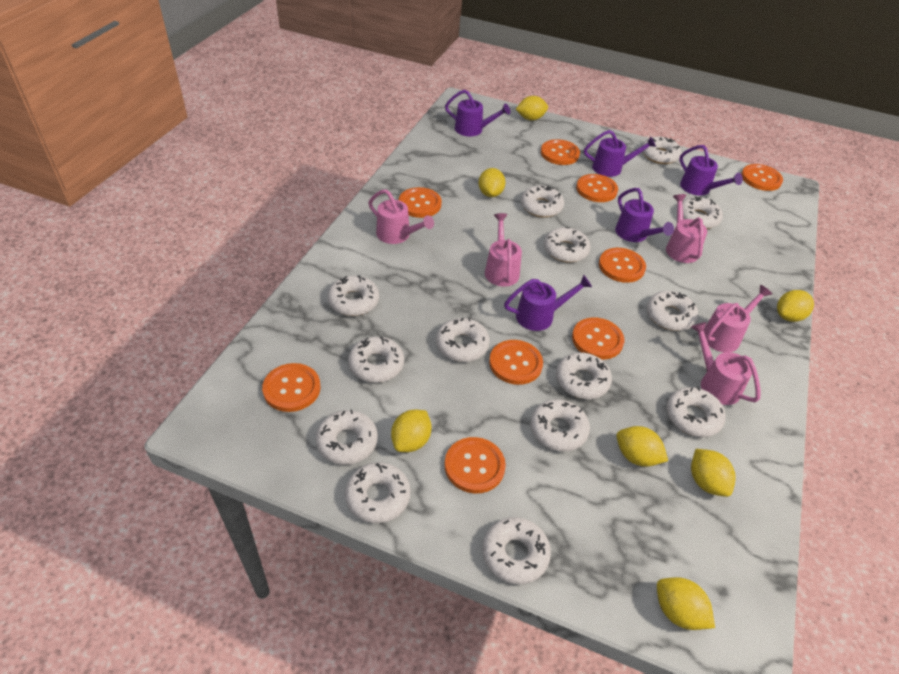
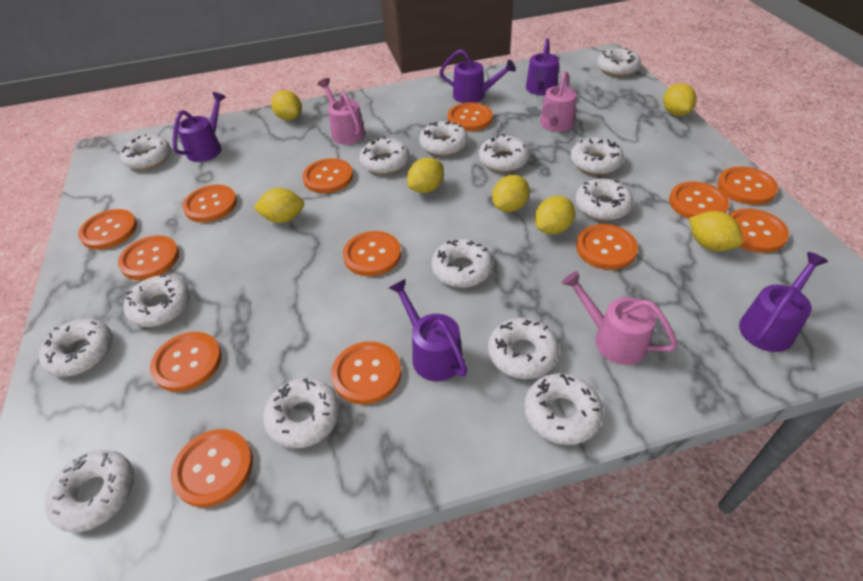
orange button: 9 -> 13
pink watering can: 5 -> 3

